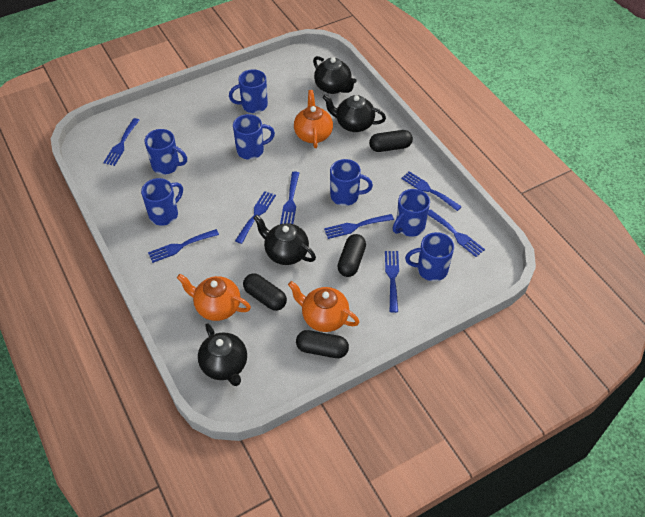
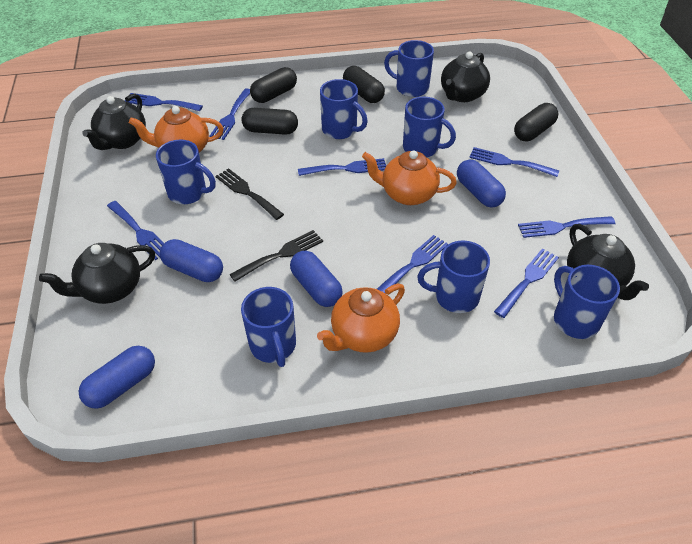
black fork: 0 -> 2
blue capsule: 0 -> 4

